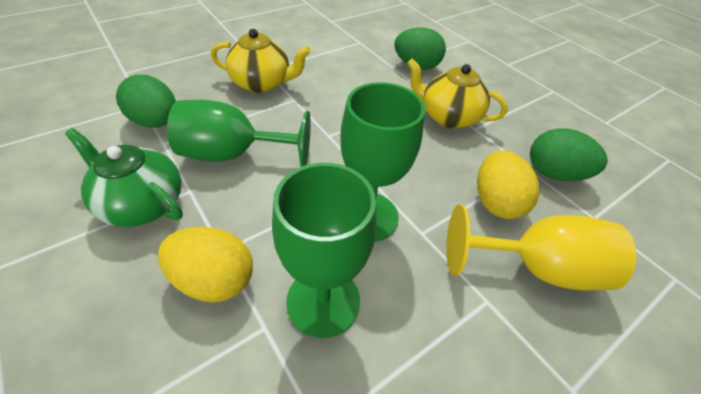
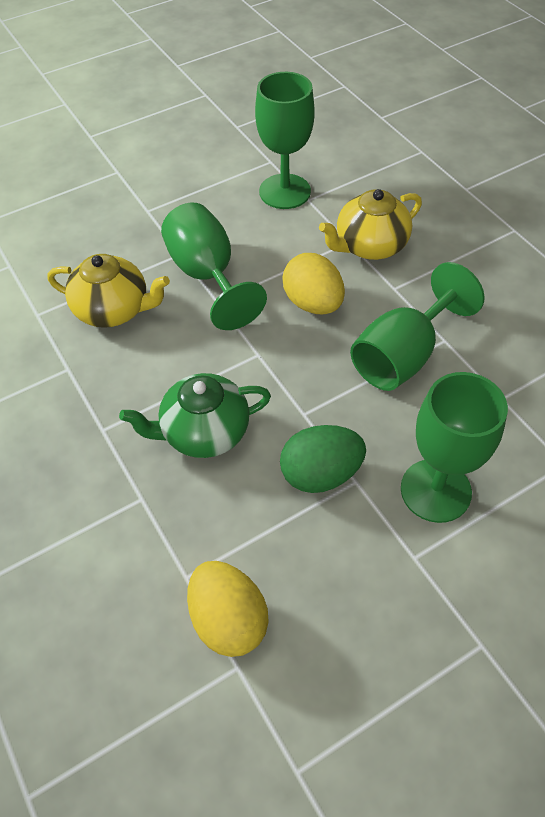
green egg: 3 -> 1
green goblet: 3 -> 4
yellow goblet: 1 -> 0

